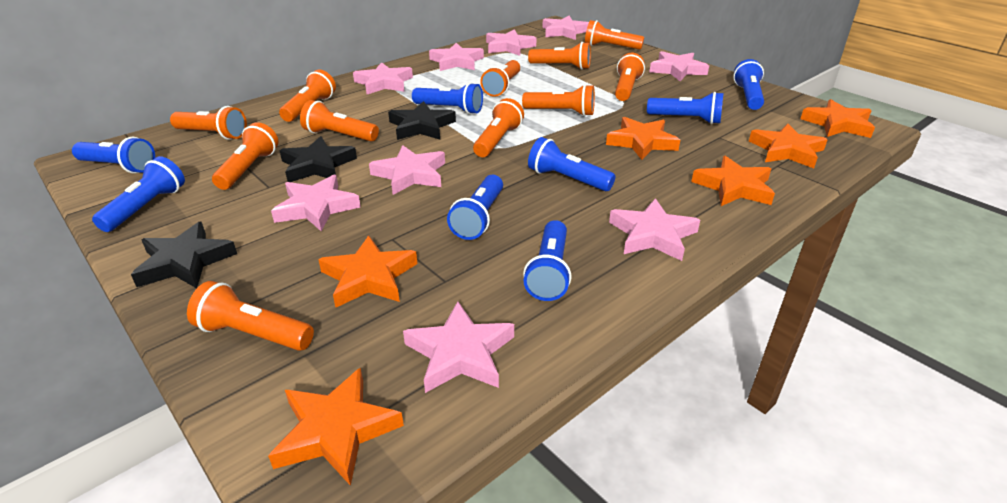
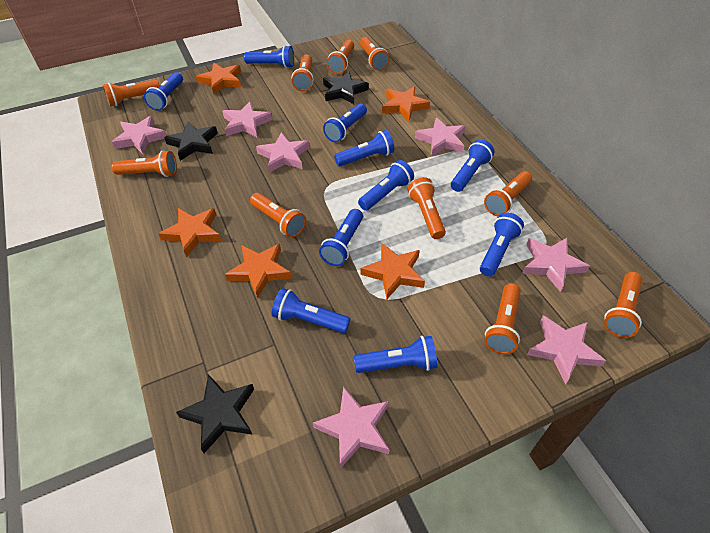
blue flashlight: 8 -> 10
orange flashlight: 11 -> 10
orange star: 6 -> 5
pink star: 9 -> 7

